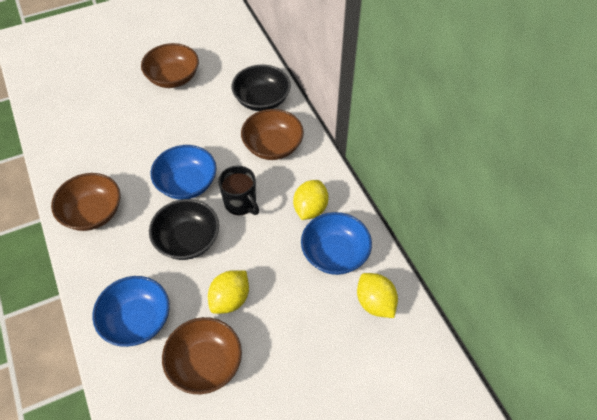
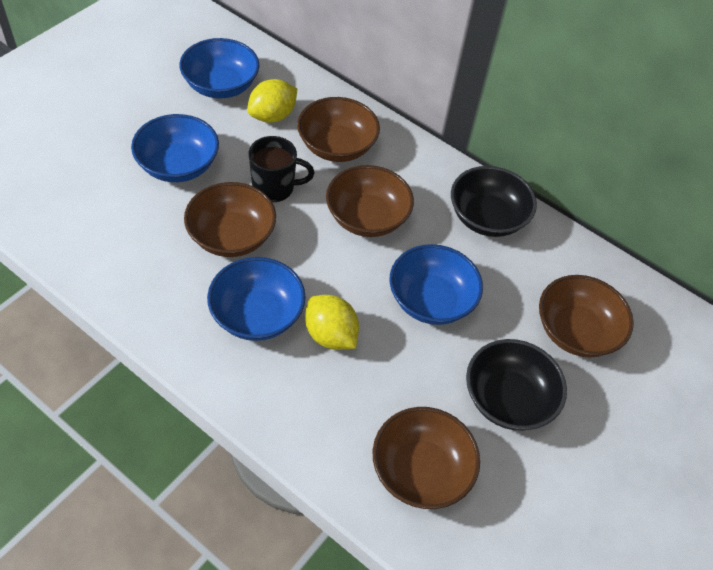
blue bowl: 3 -> 4
brown bowl: 4 -> 5
yellow lemon: 3 -> 2

